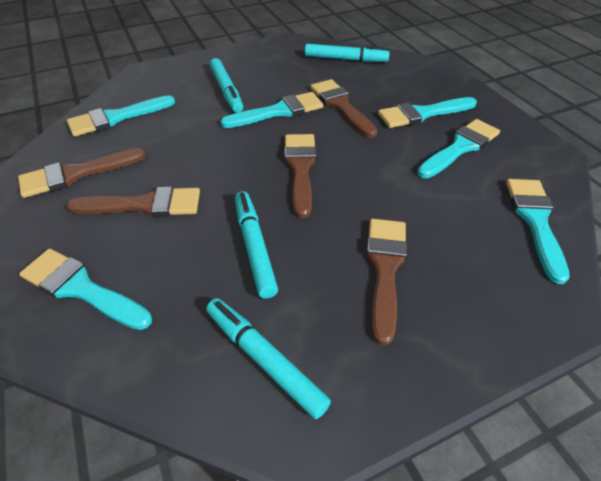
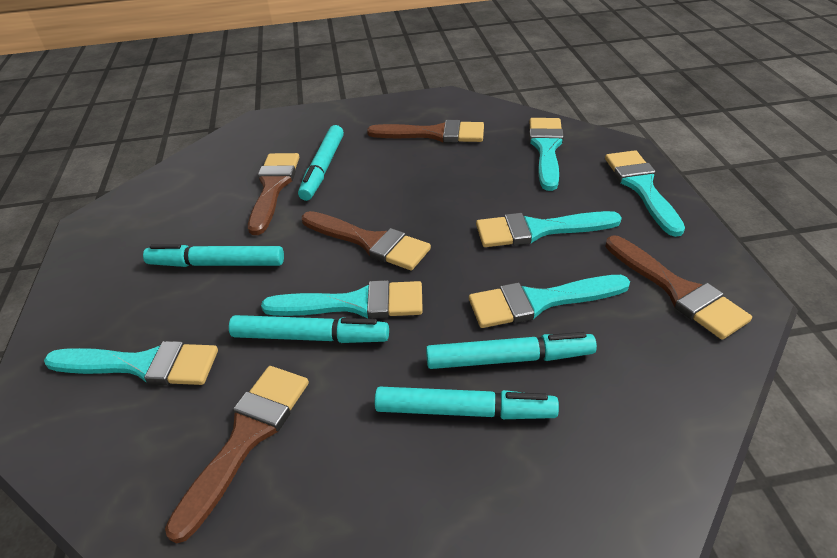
turquoise marker: 4 -> 5

